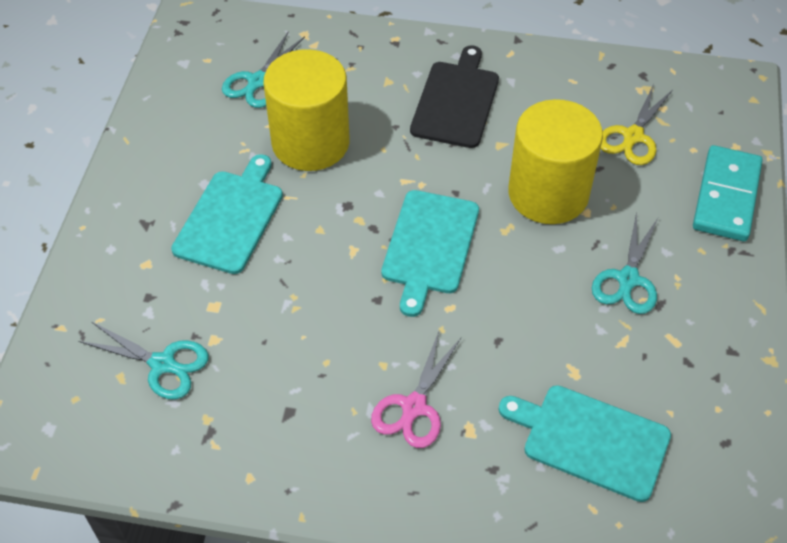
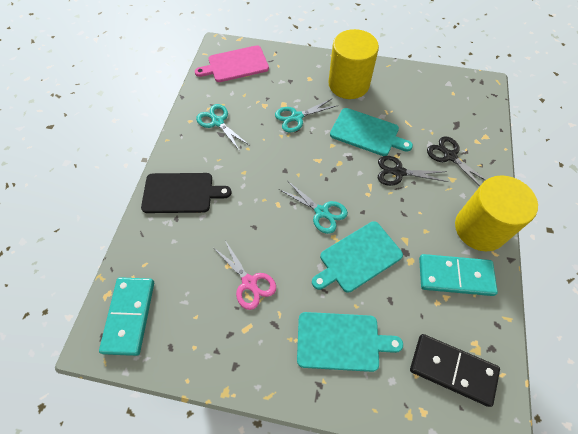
black domino: 0 -> 1
black scissors: 0 -> 2
pink cutting board: 0 -> 1
turquoise domino: 1 -> 2
yellow scissors: 1 -> 0

